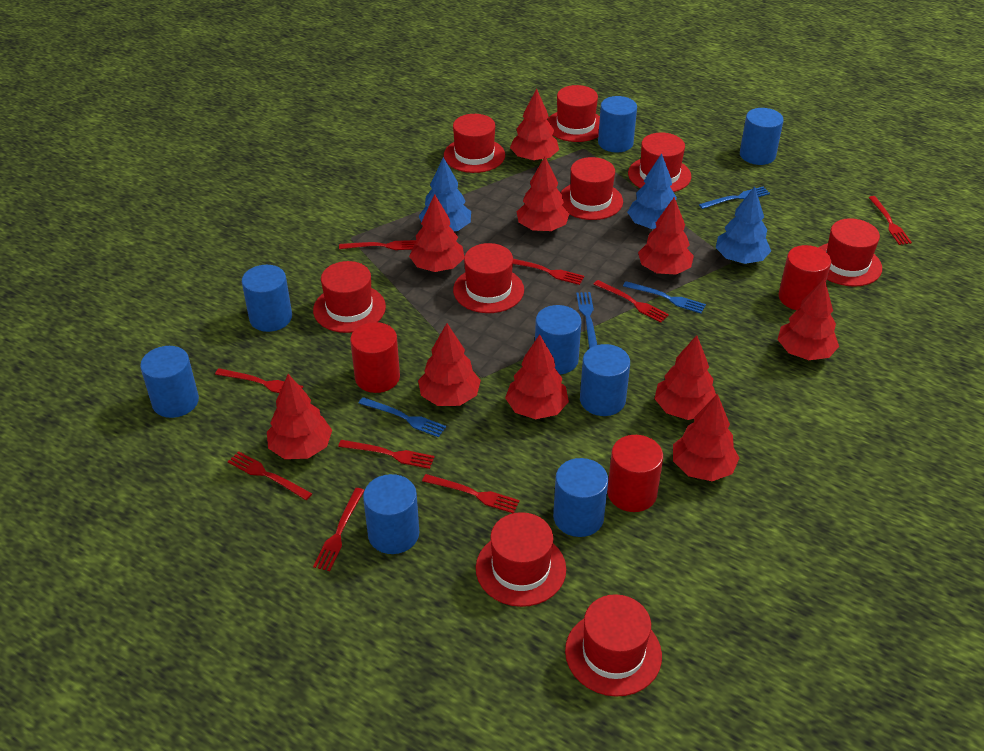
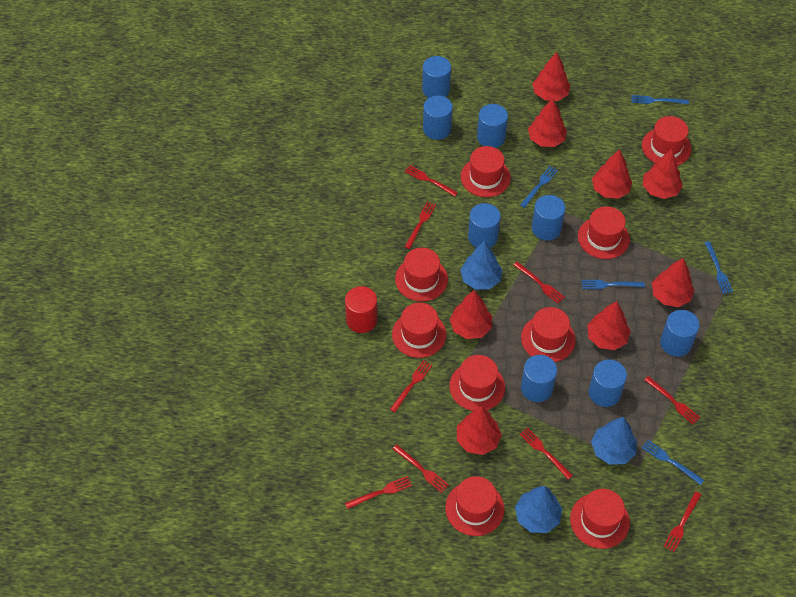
blue fork: 4 -> 5
red cylinder: 3 -> 1
red tree: 10 -> 8

